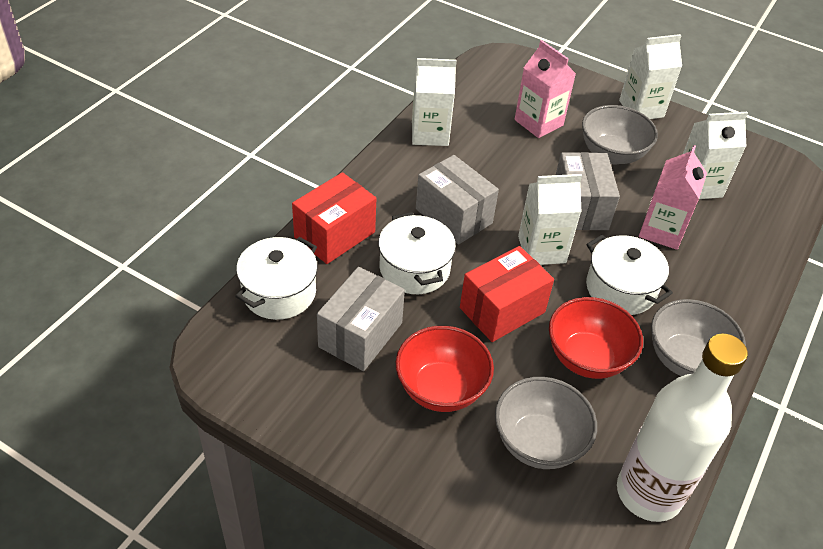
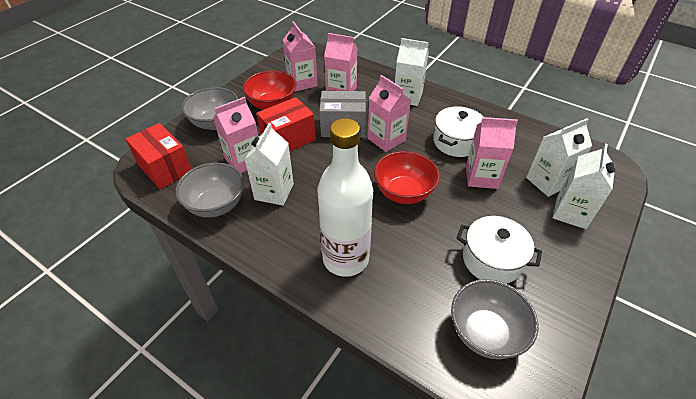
grey box: 3 -> 1
pink carton: 2 -> 5
white pot: 3 -> 2

